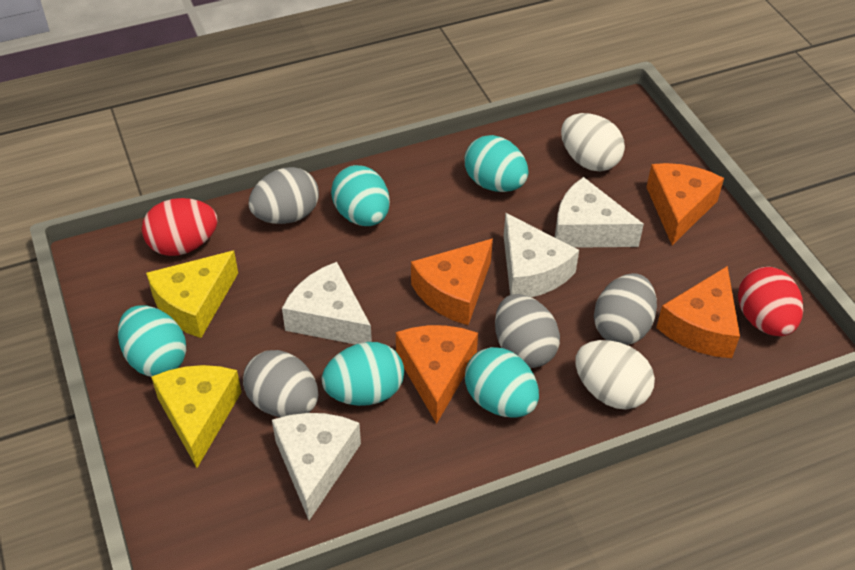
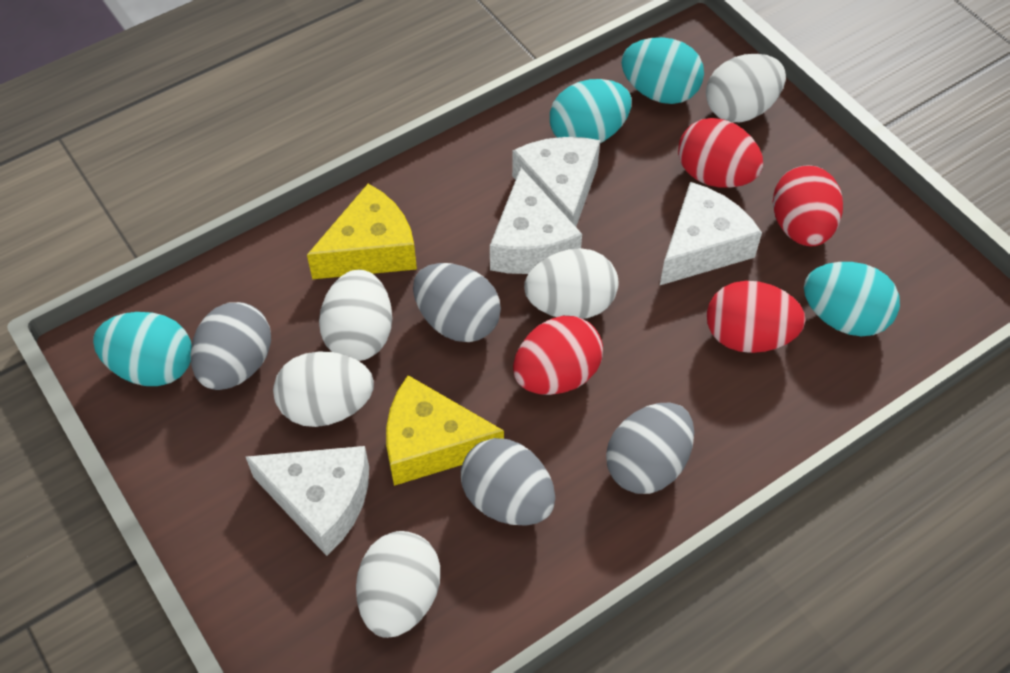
orange cheese: 4 -> 0
red egg: 2 -> 4
turquoise egg: 5 -> 4
white egg: 2 -> 5

